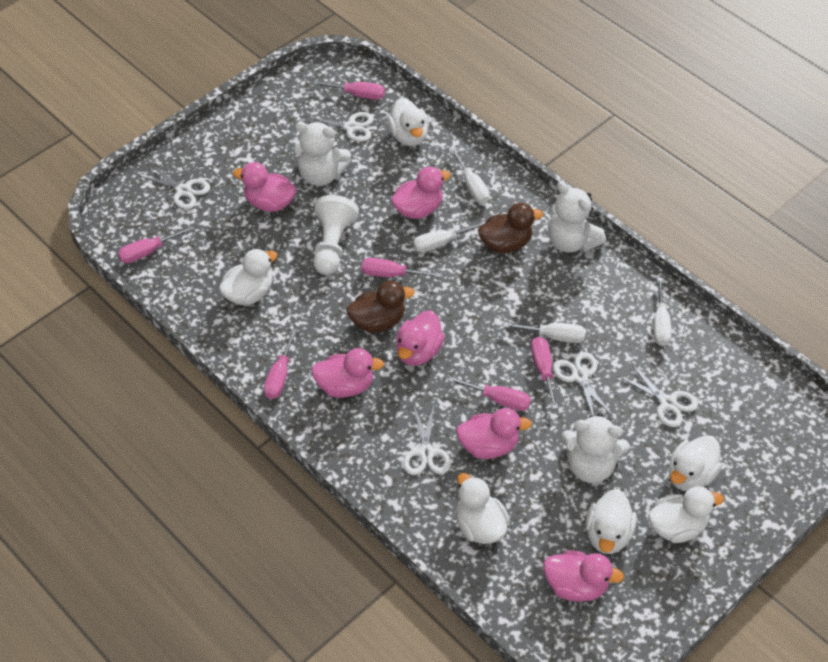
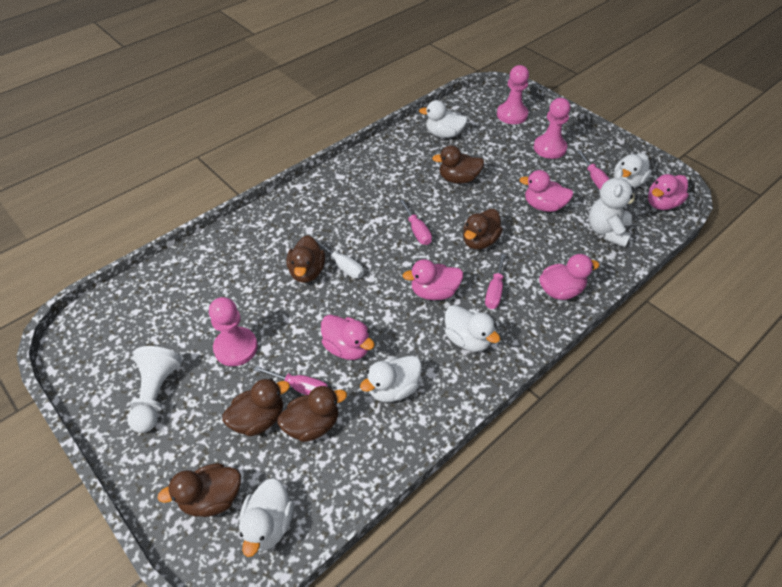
brown duck: 2 -> 6
pink duck: 6 -> 5
pink pawn: 0 -> 3
pink screwdriver: 6 -> 4
white duck: 6 -> 5
white scissors: 5 -> 0
white screwdriver: 4 -> 1
white teddy bear: 3 -> 1

